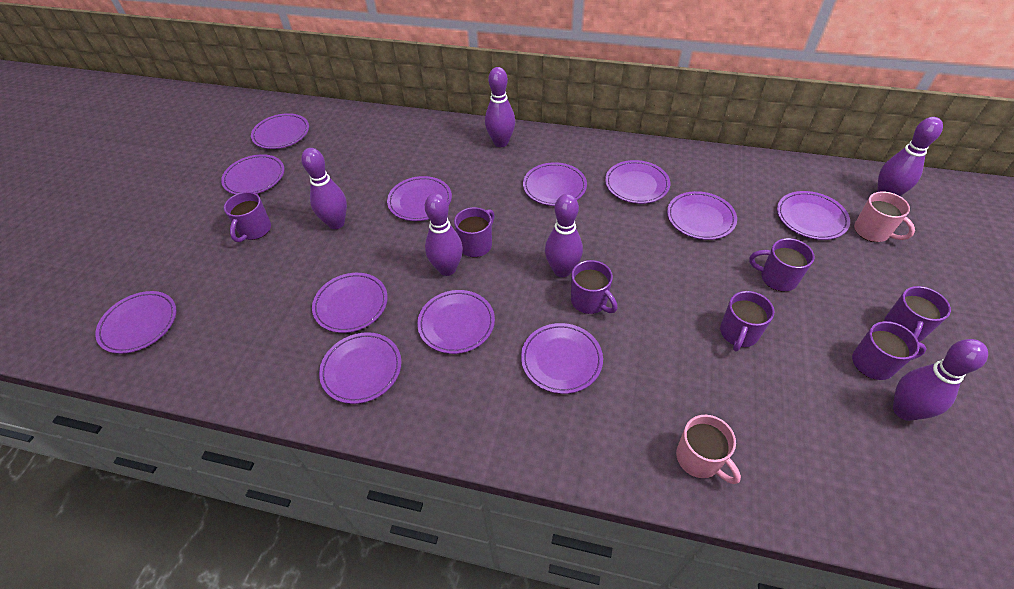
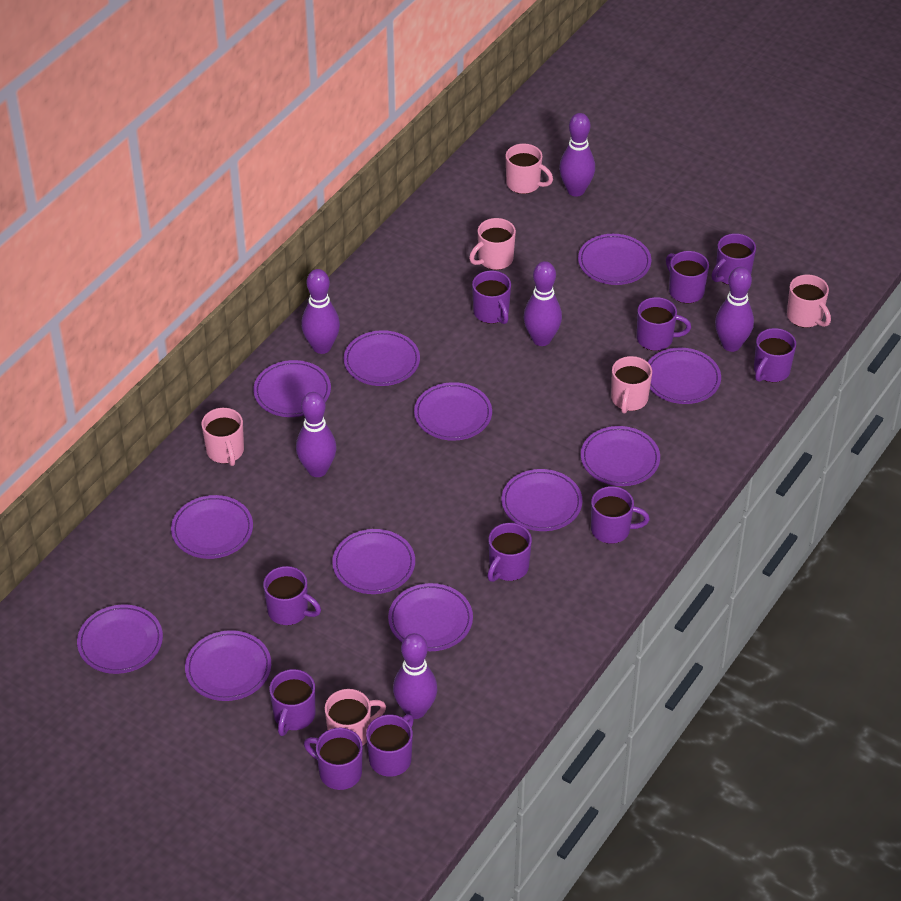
pink mug: 2 -> 6
purple mug: 7 -> 11

